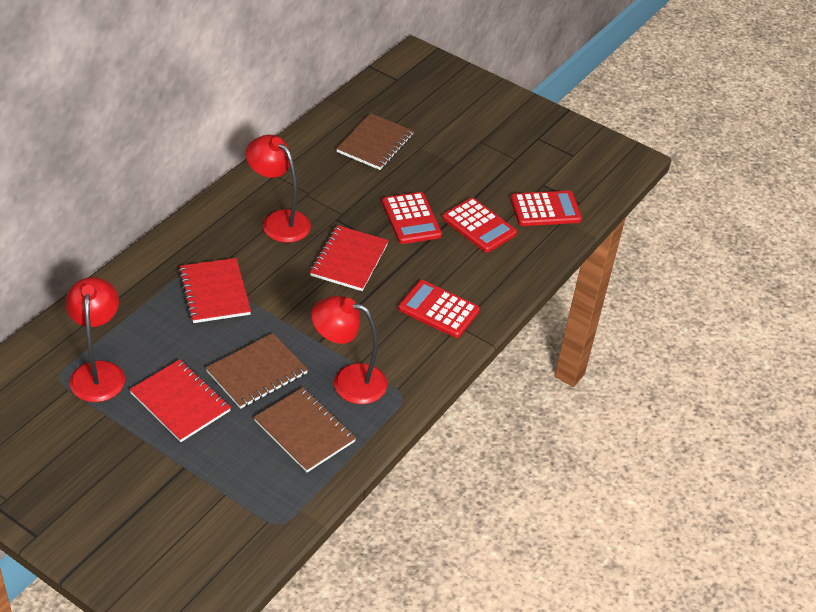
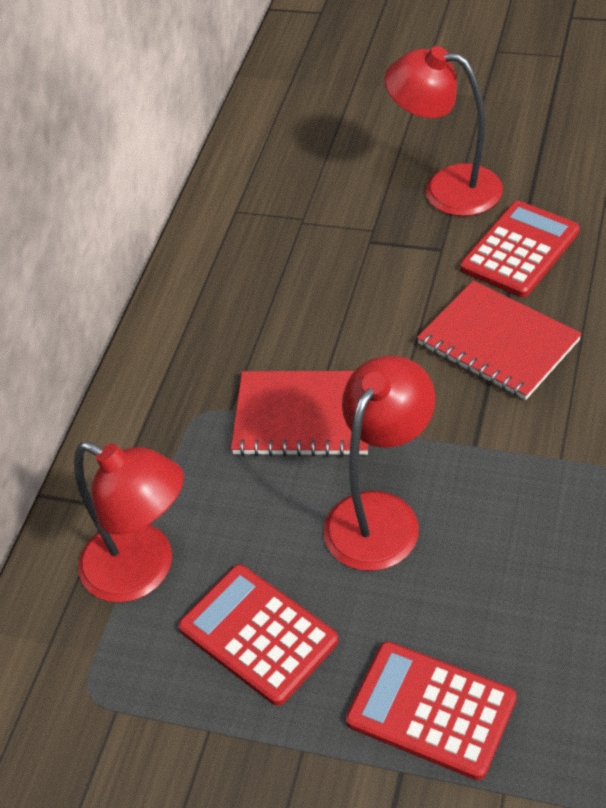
brown notebook: 3 -> 0
red calculator: 4 -> 3
red notebook: 3 -> 2

